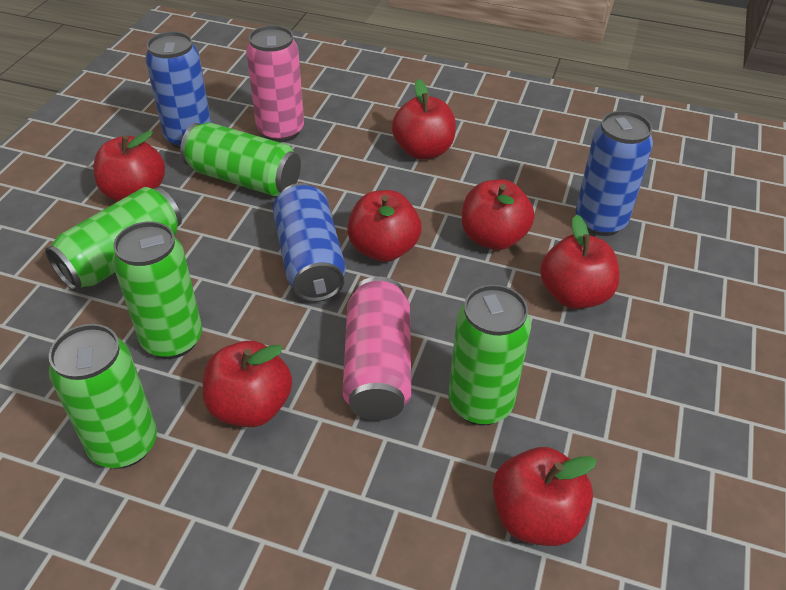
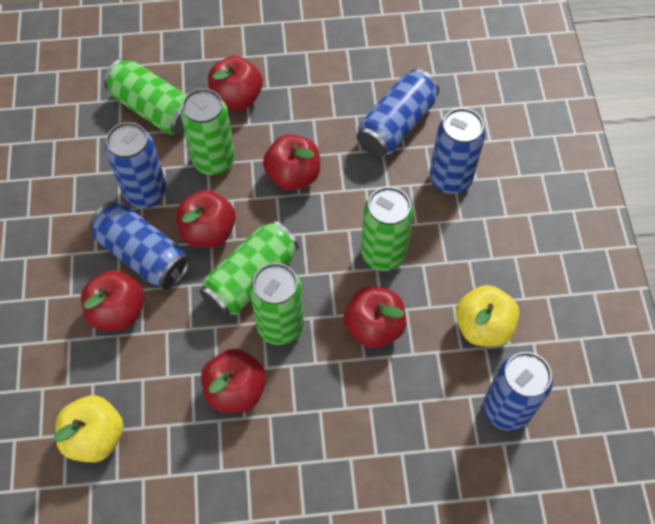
blue can: 3 -> 5
pink can: 2 -> 0
red apple: 7 -> 6
yellow apple: 0 -> 2

